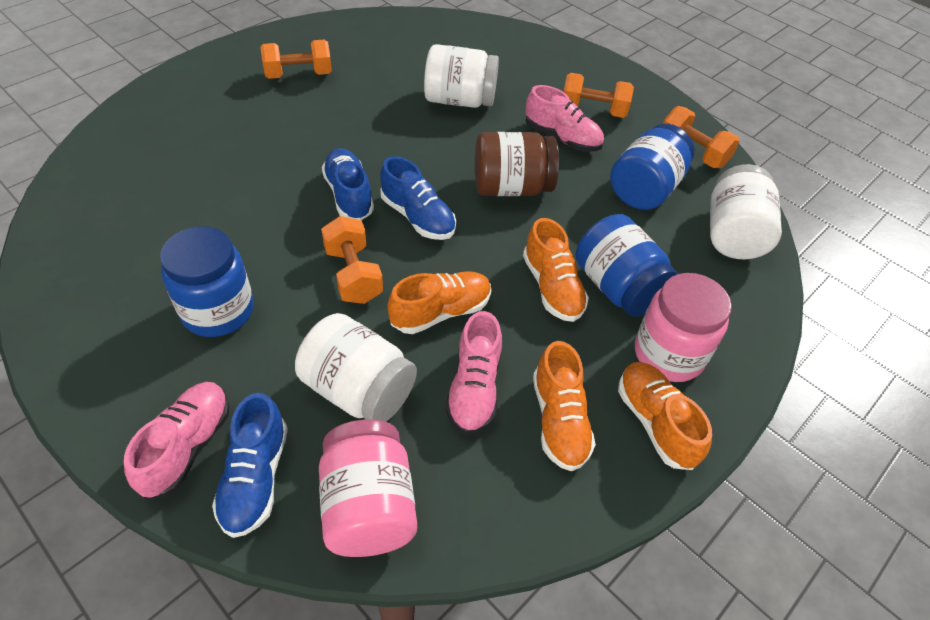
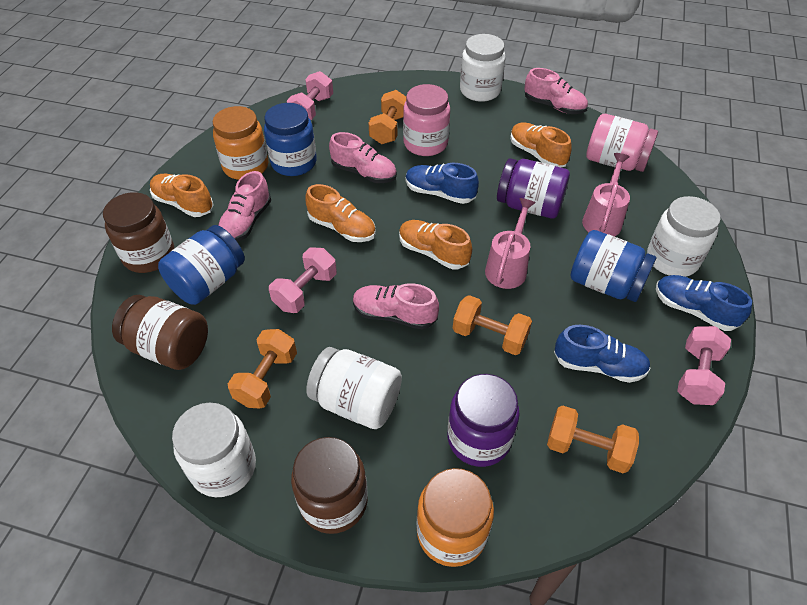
brown jar: 1 -> 3
orange jar: 0 -> 2
pink dumbbell: 0 -> 3
pink shoe: 3 -> 4
pink watering can: 0 -> 2
purple jar: 0 -> 2
white jar: 3 -> 4

